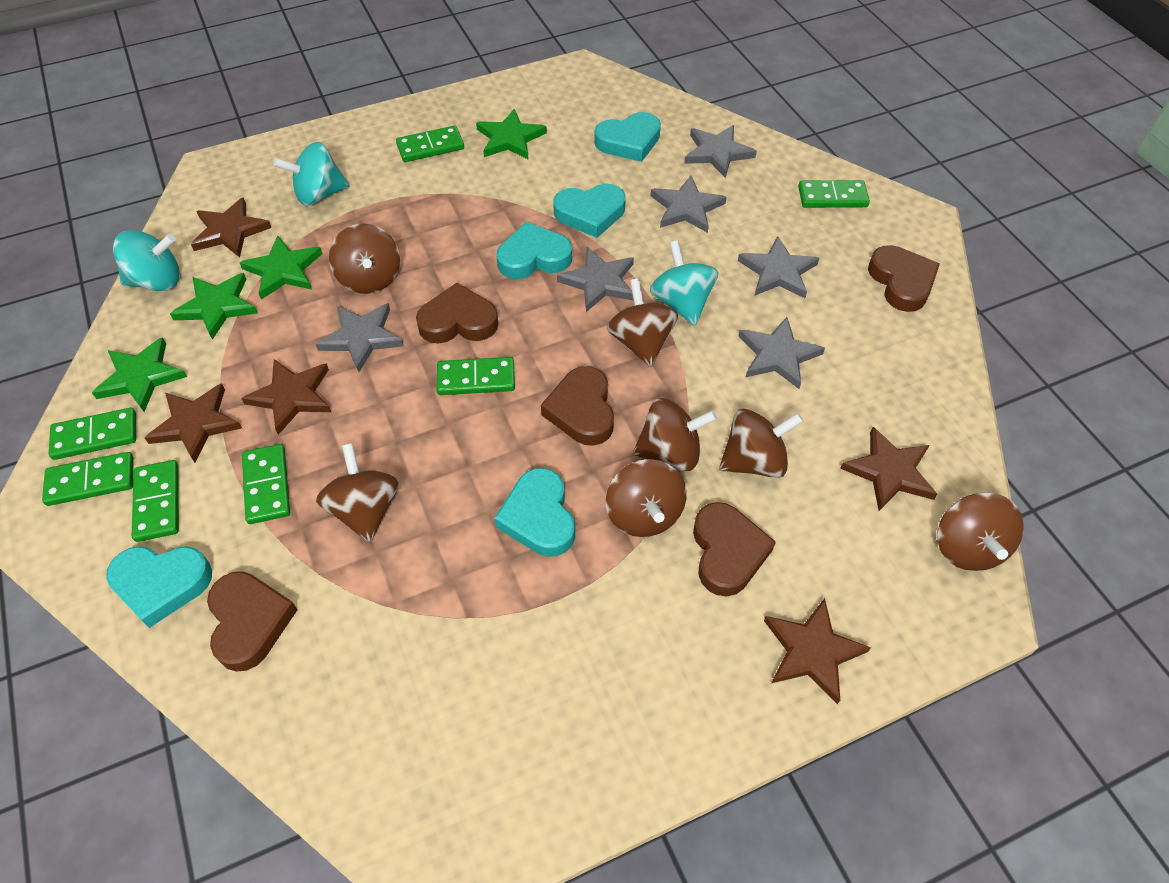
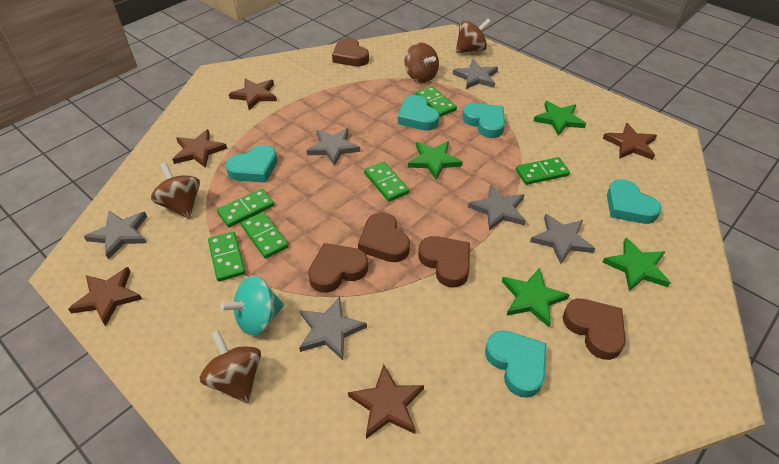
brown spinning top: 7 -> 4
green domino: 7 -> 6
turquoise spinning top: 3 -> 1

